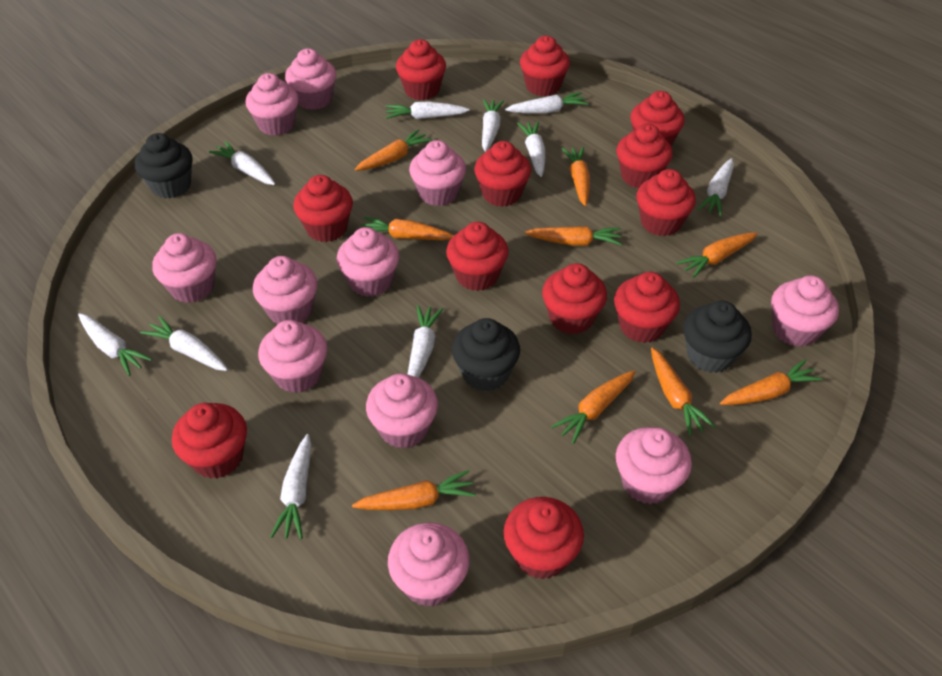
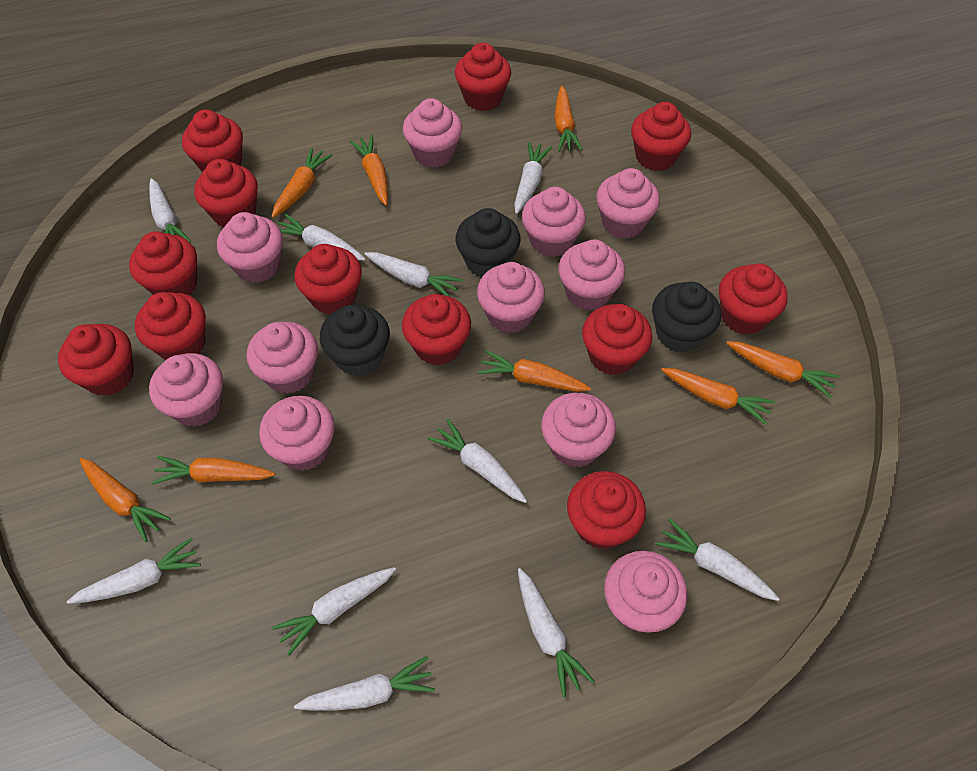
orange carrot: 9 -> 8

